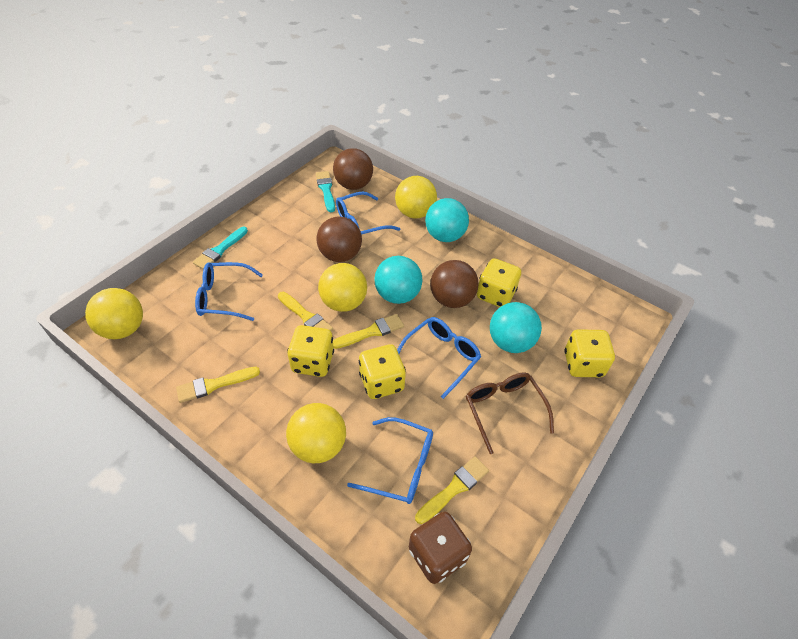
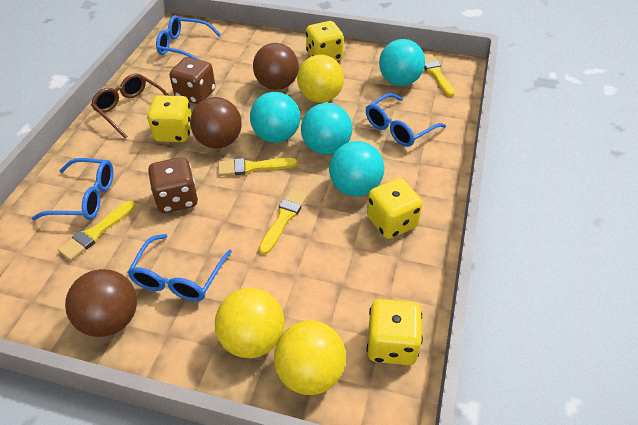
brown dice: 1 -> 2
turquoise ball: 3 -> 4
turquoise brush: 2 -> 0
yellow ball: 4 -> 3

